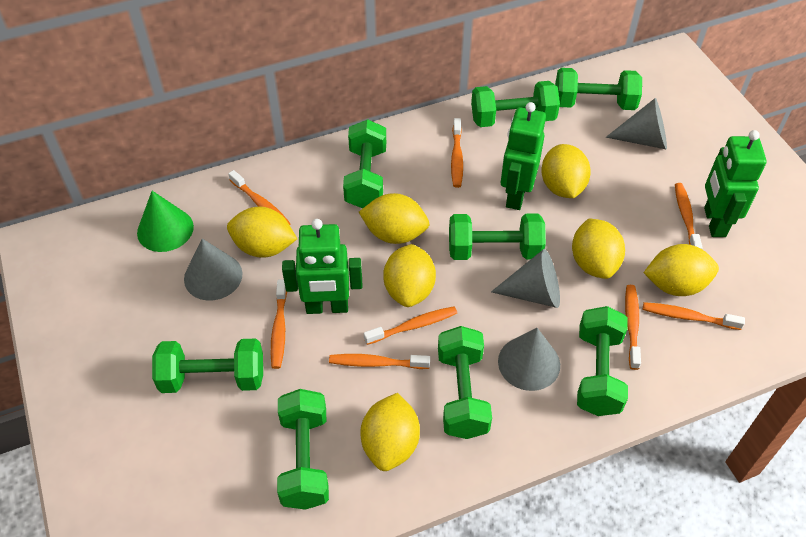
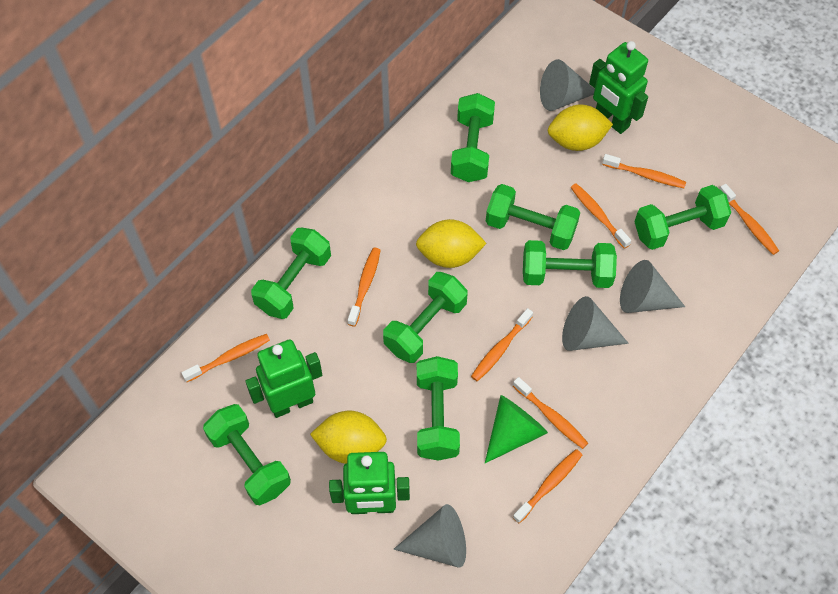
yellow lemon: 7 -> 3

